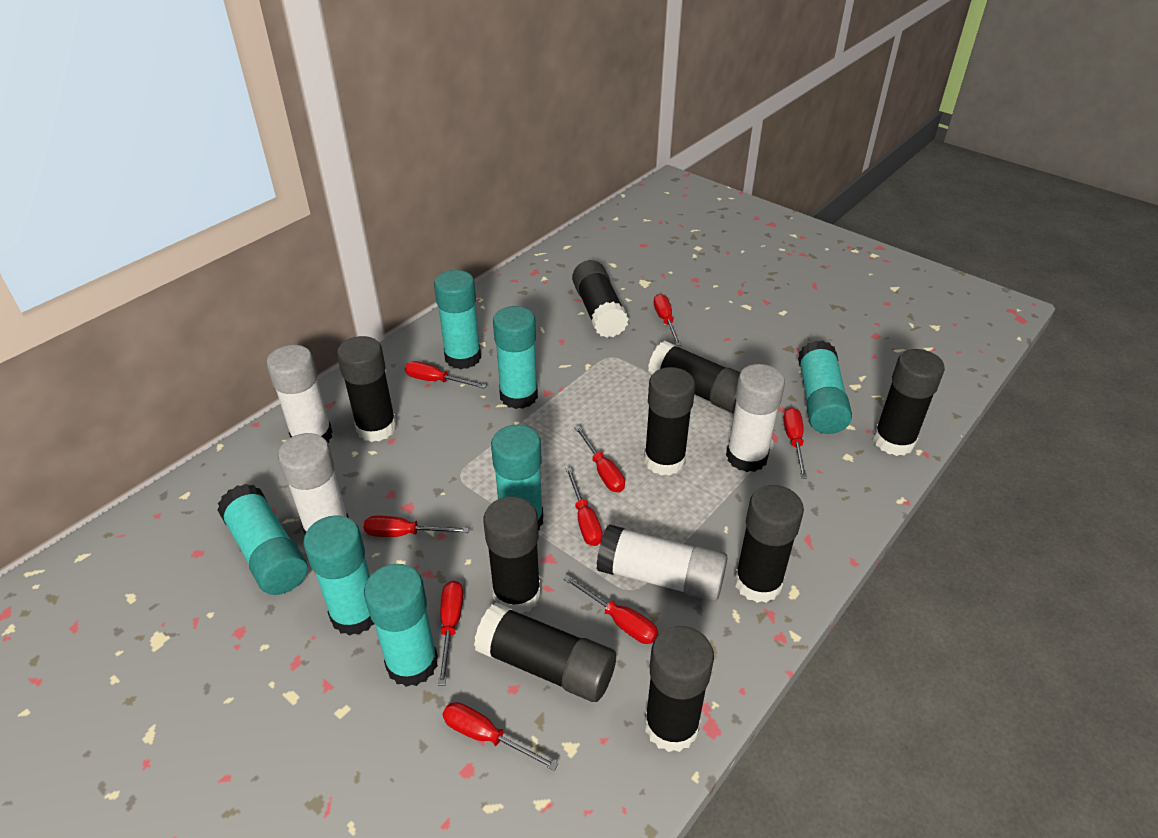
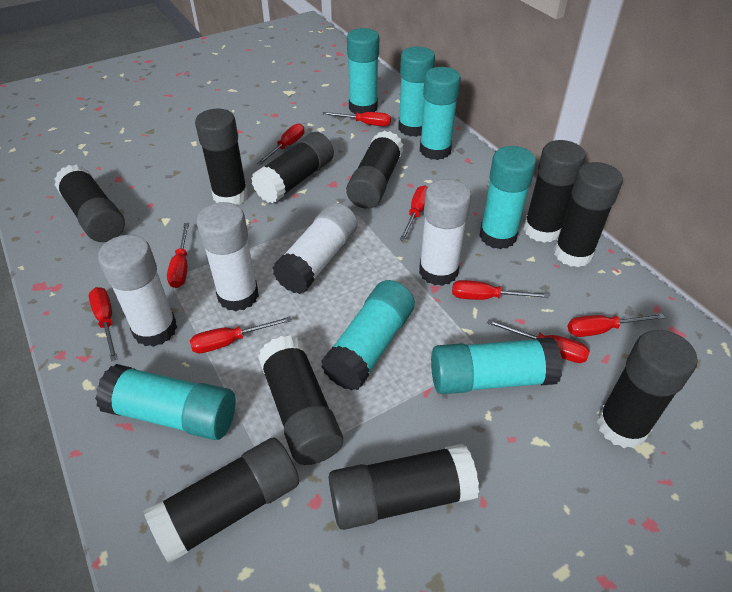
black glue stick: 9 -> 10

